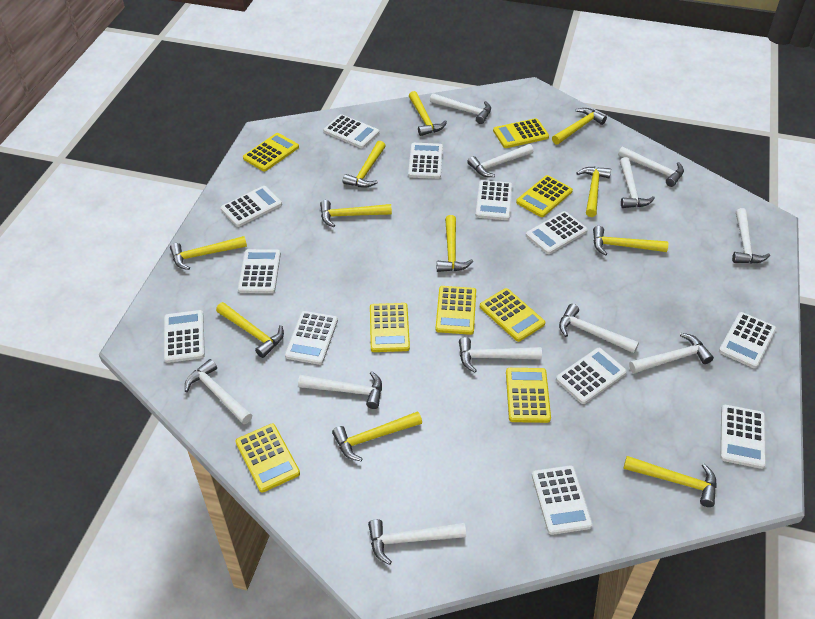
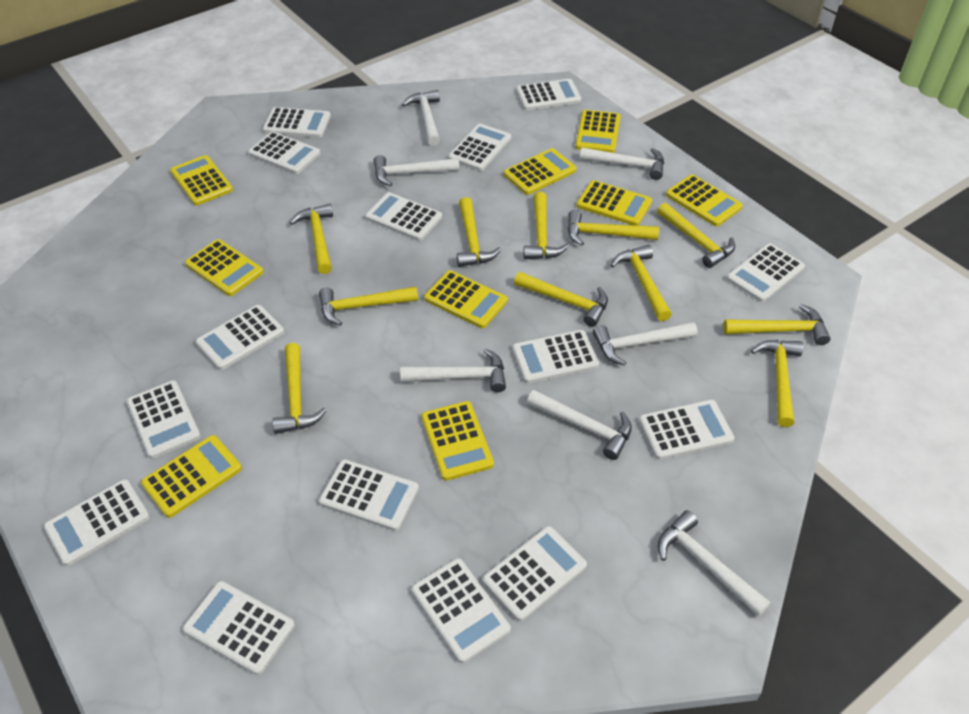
white calculator: 12 -> 15
white hammer: 11 -> 7
yellow calculator: 8 -> 9

